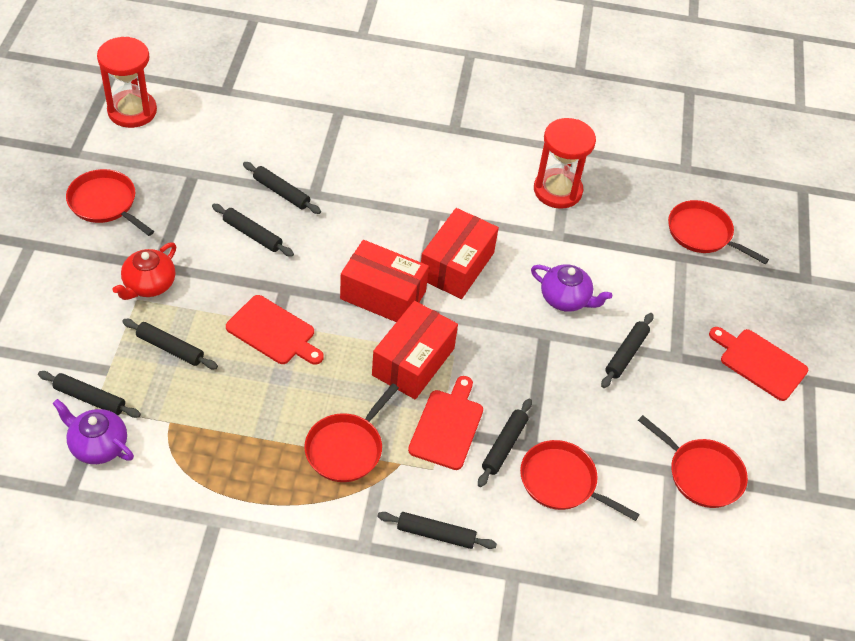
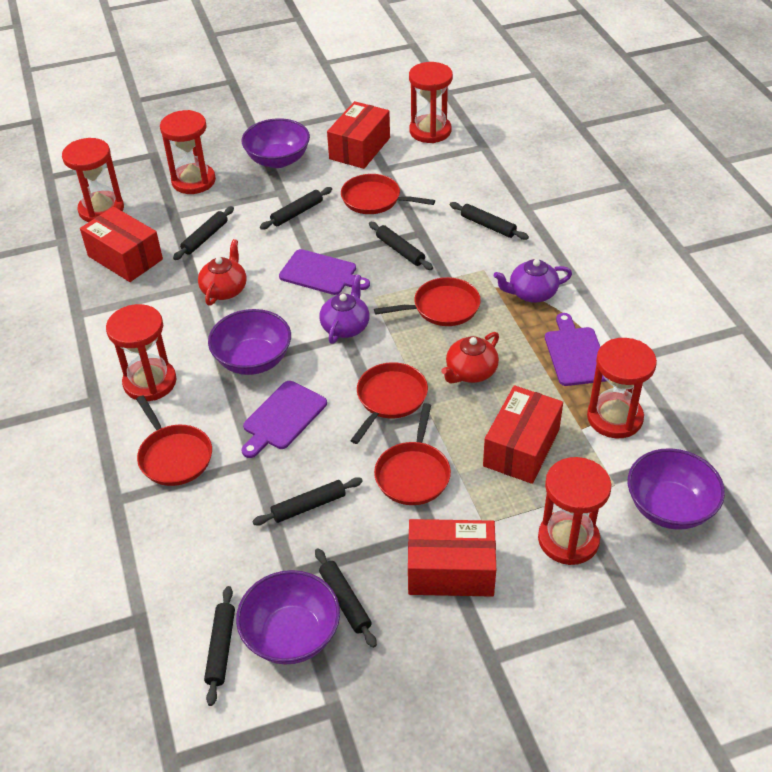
purple bowl: 0 -> 4
purple cutting board: 0 -> 3
red box: 3 -> 4
red cutting board: 3 -> 0
red hourglass: 2 -> 6
red teapot: 1 -> 2

